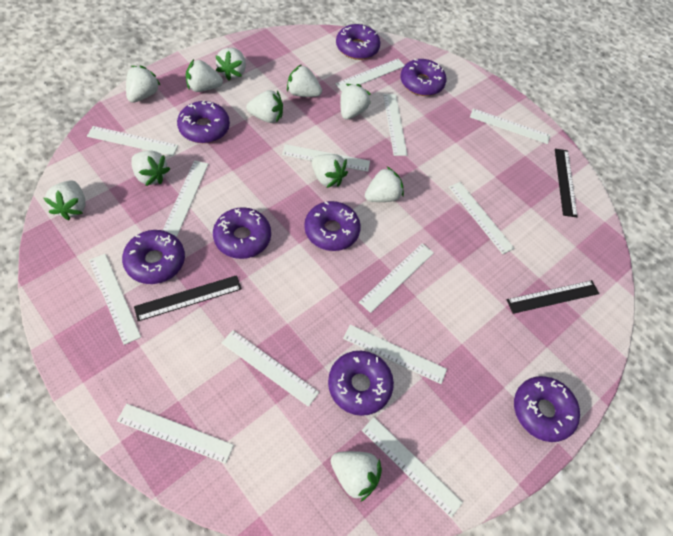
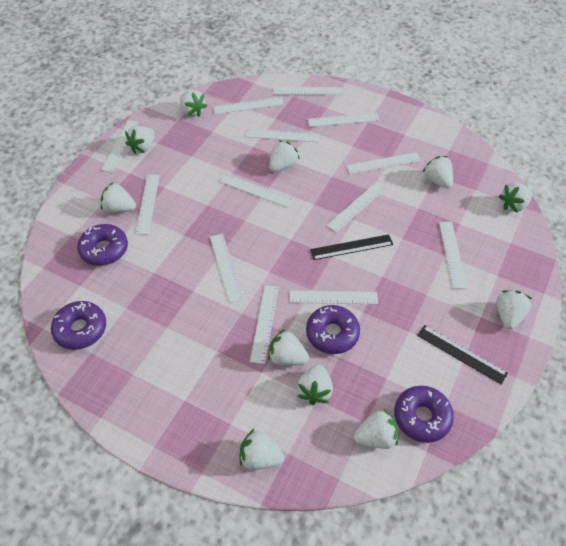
black ruler: 3 -> 2
purple donut: 8 -> 4

